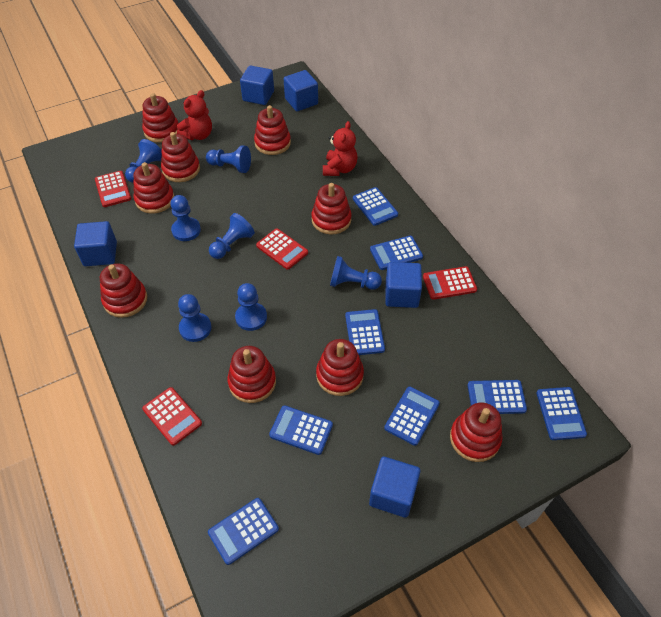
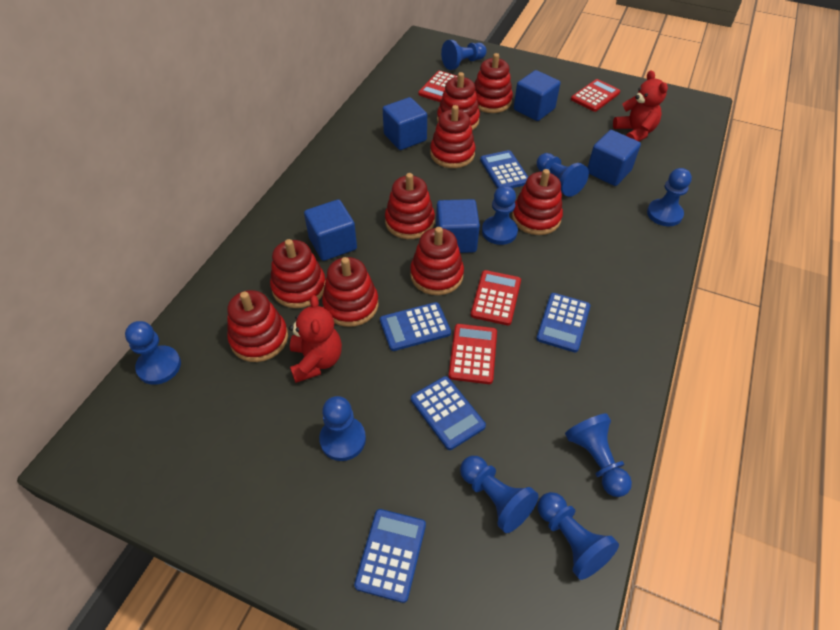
blue calculator: 8 -> 5
blue pawn: 7 -> 9

